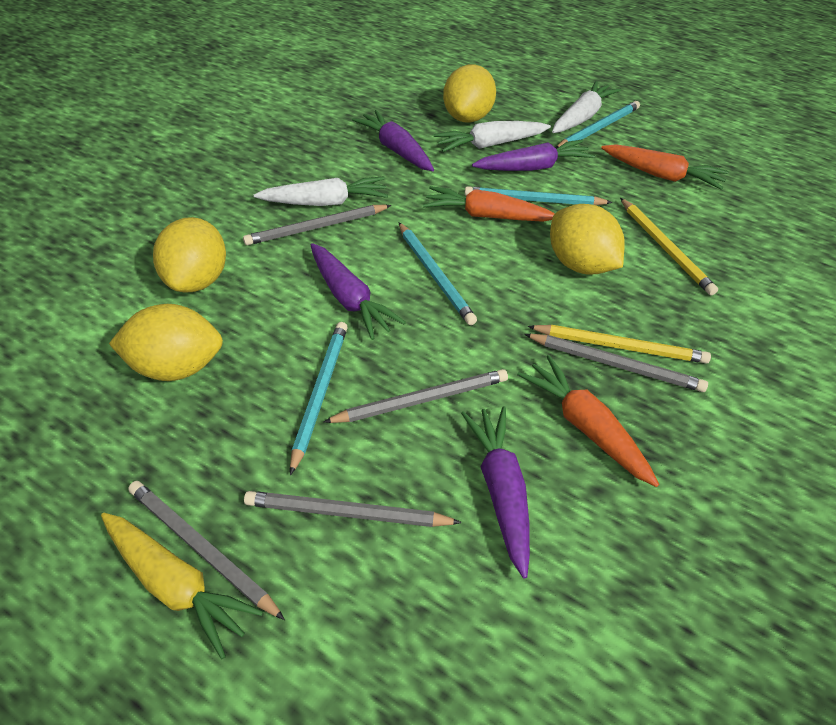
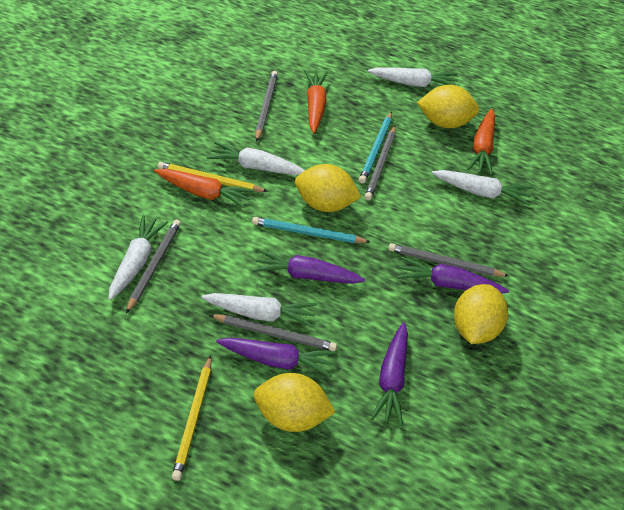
turquoise pencil: 4 -> 2
white carrot: 3 -> 5
yellow carrot: 1 -> 0

